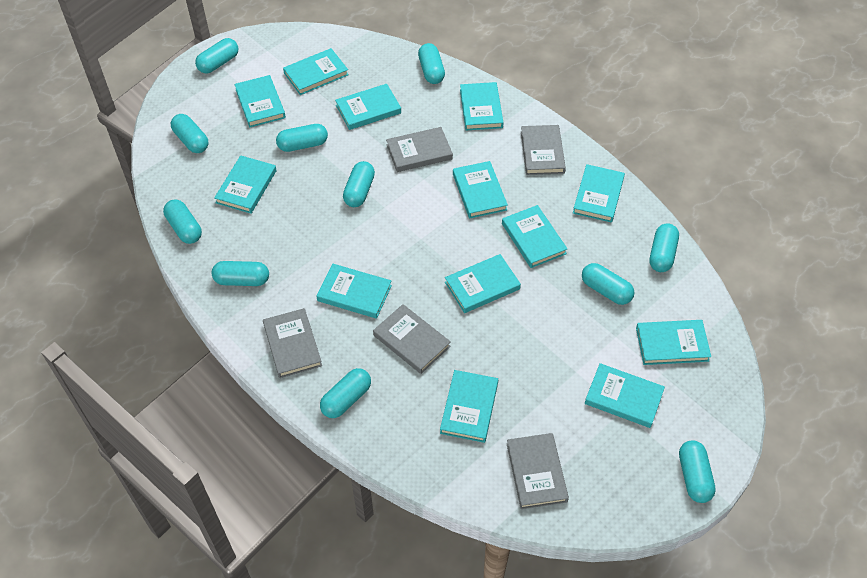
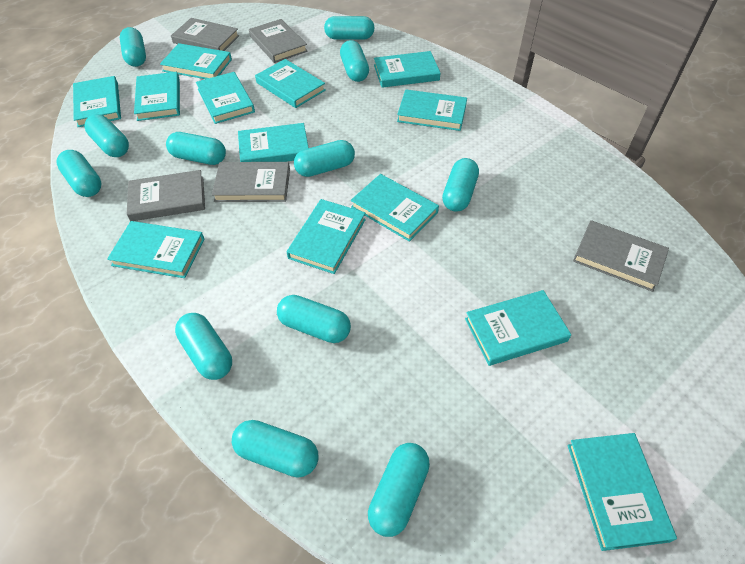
turquoise capsule: 11 -> 12

